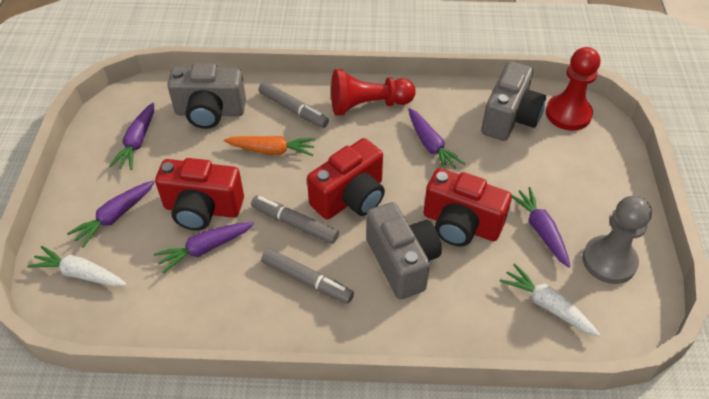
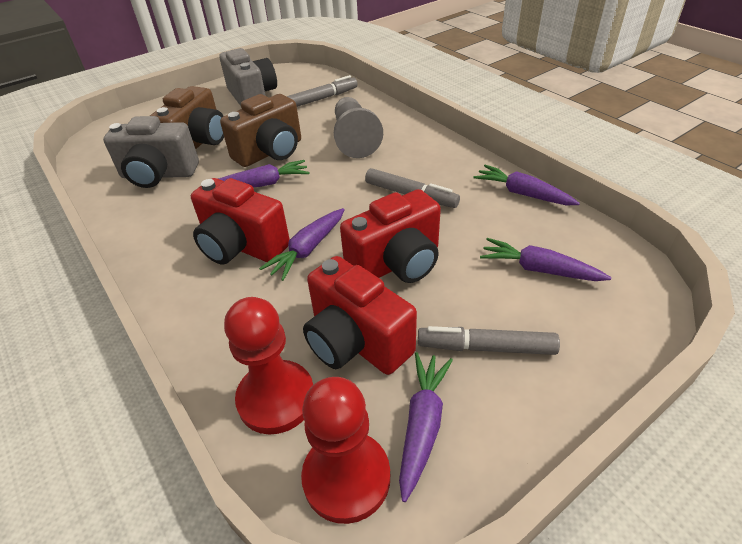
brown camera: 0 -> 2
grey camera: 3 -> 2
orange carrot: 1 -> 0
white carrot: 2 -> 0

